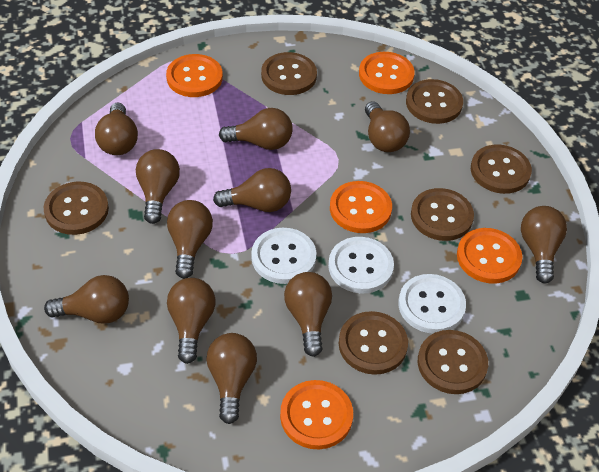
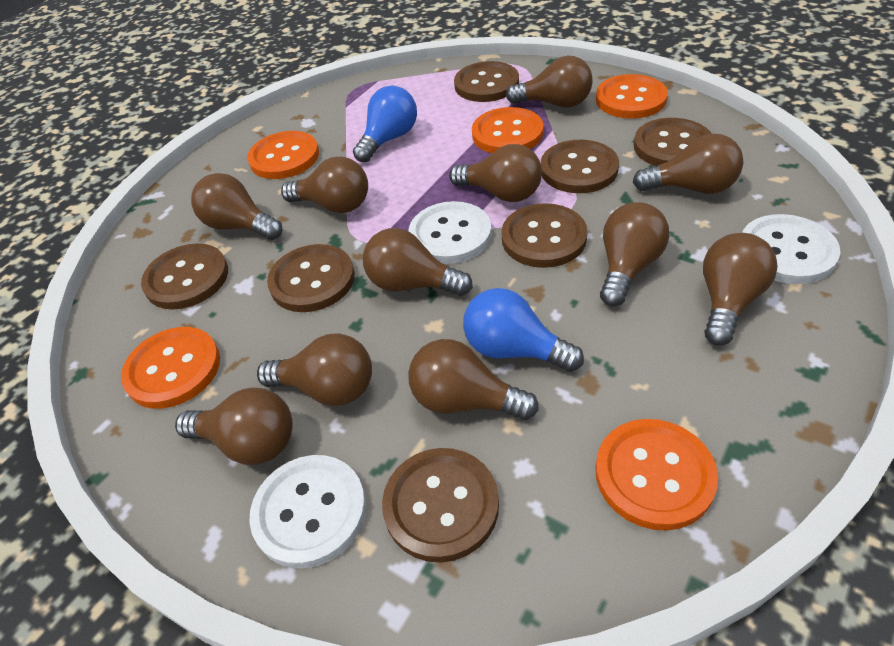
blue light bulb: 0 -> 2

